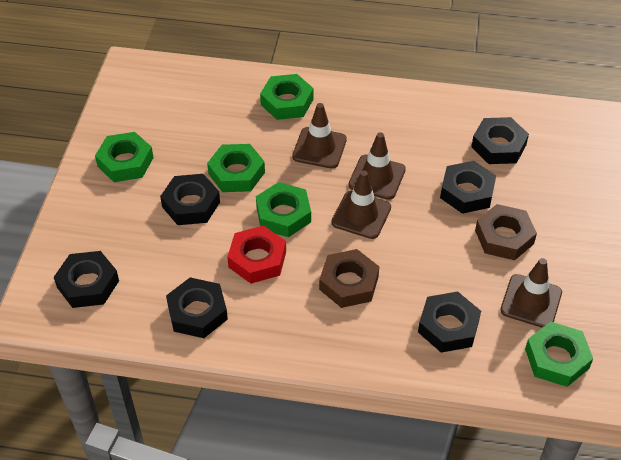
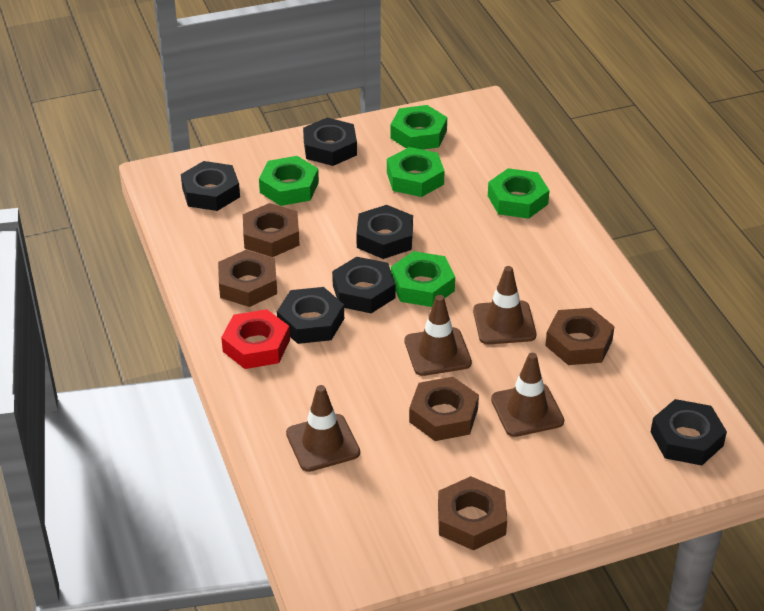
brown nut: 2 -> 5

